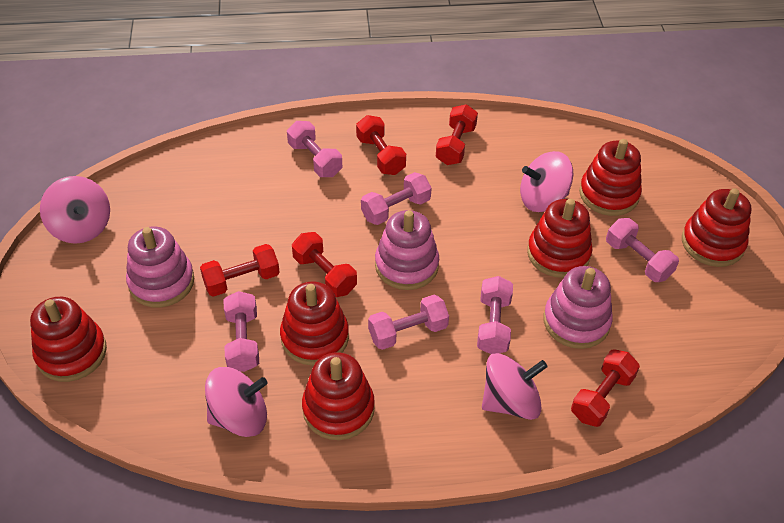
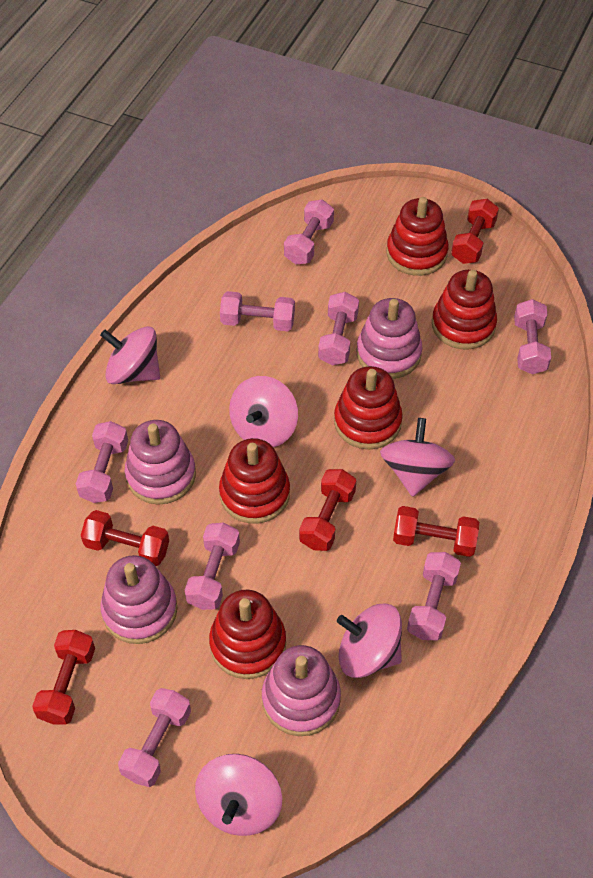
pink dumbbell: 6 -> 8
pink spinning top: 4 -> 5
pink stacking toy: 3 -> 4
red stacking toy: 6 -> 5

